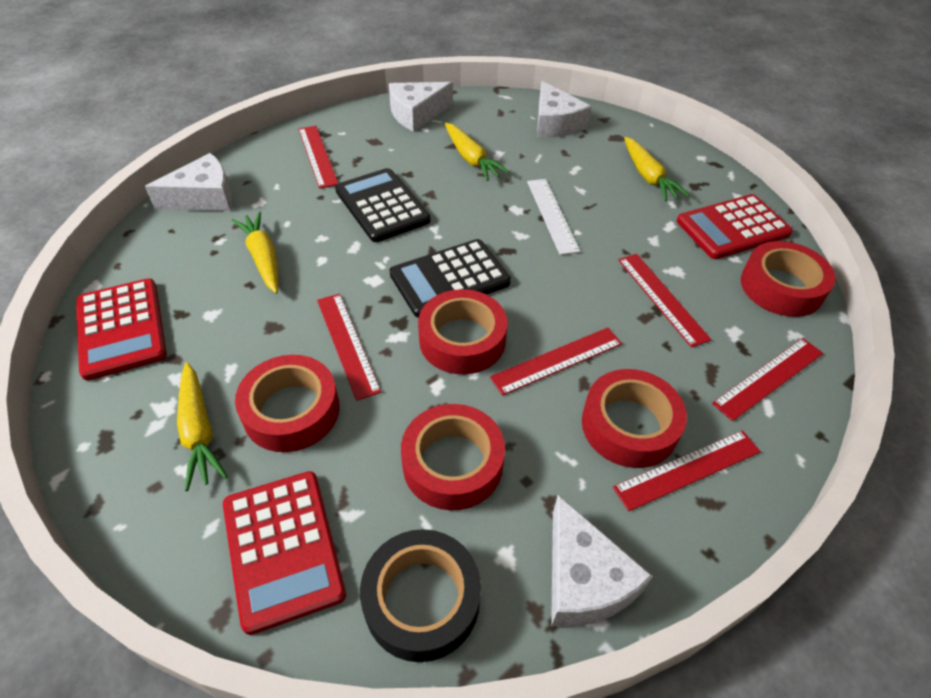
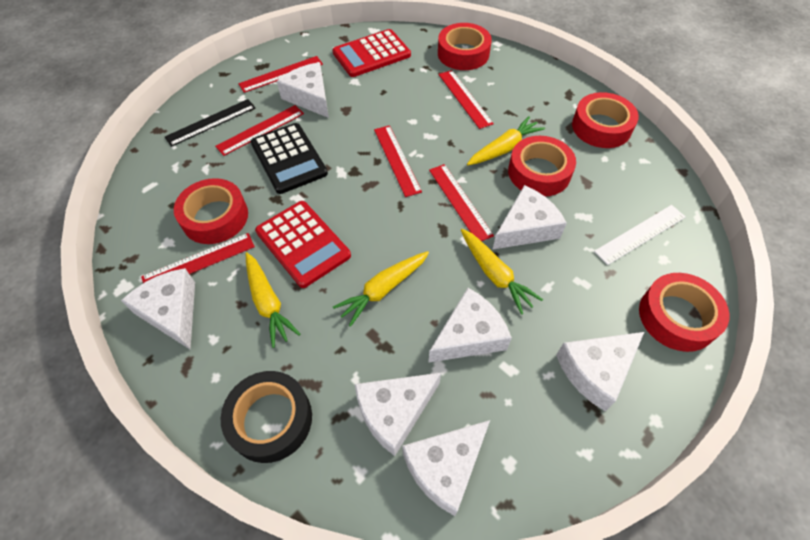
black calculator: 2 -> 1
black ruler: 0 -> 1
red calculator: 3 -> 2
white cheese: 4 -> 7

